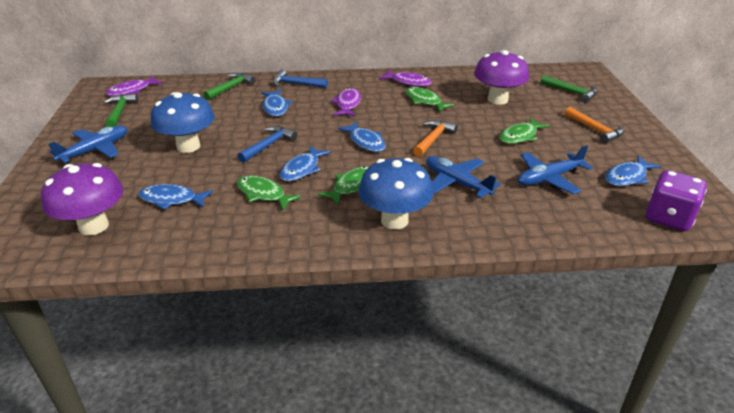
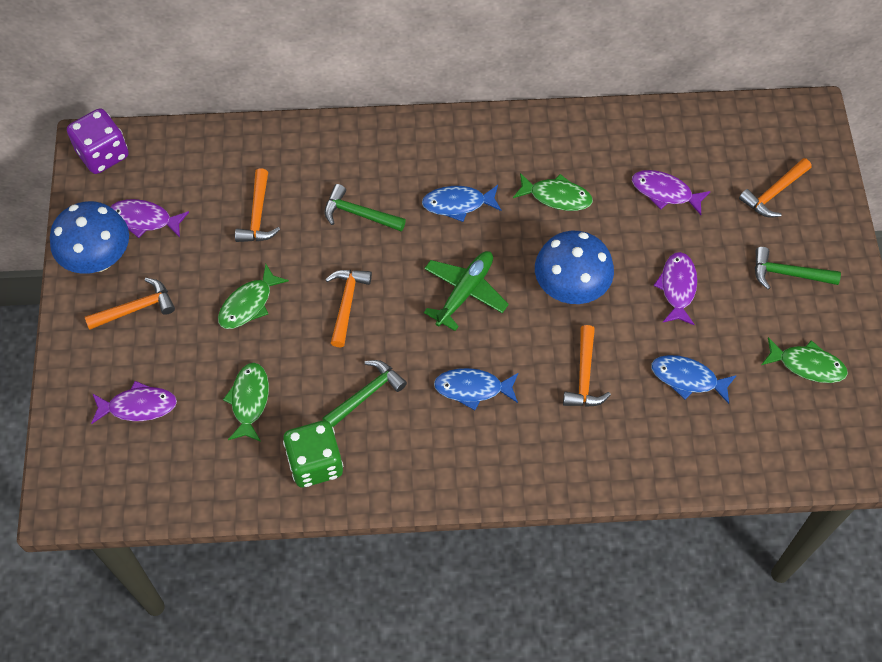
blue fish: 5 -> 3
blue hammer: 2 -> 0
blue plane: 3 -> 0
green dice: 0 -> 1
green plane: 0 -> 1
orange hammer: 2 -> 5
purple fish: 3 -> 4
purple mushroom: 2 -> 0

